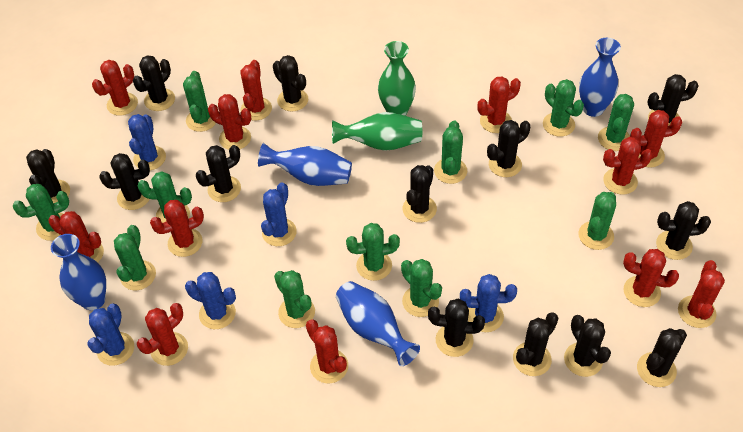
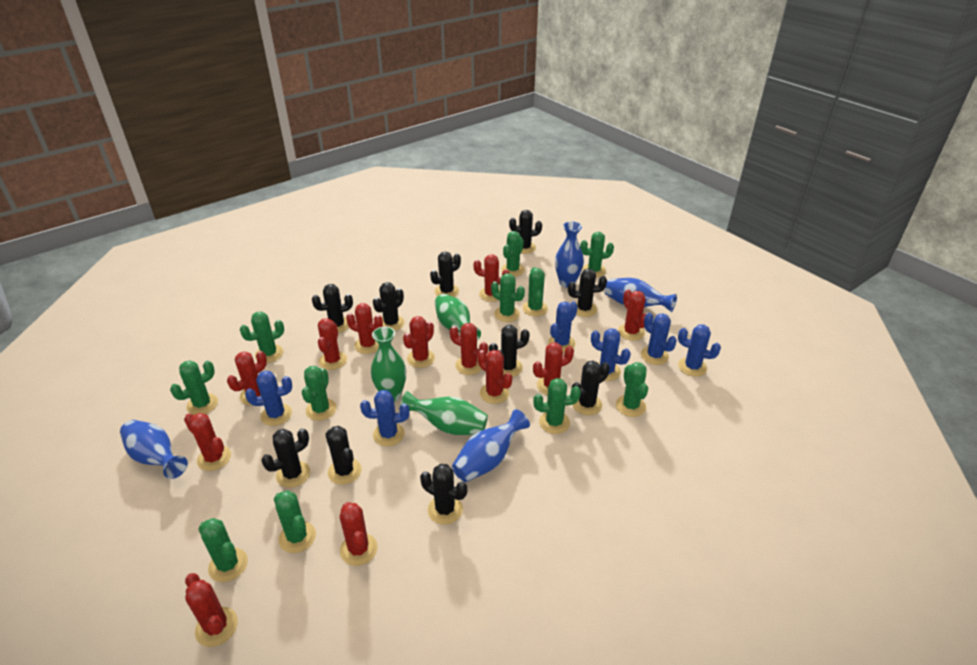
black cactus: 13 -> 10
blue cactus: 5 -> 6
green vase: 2 -> 3

